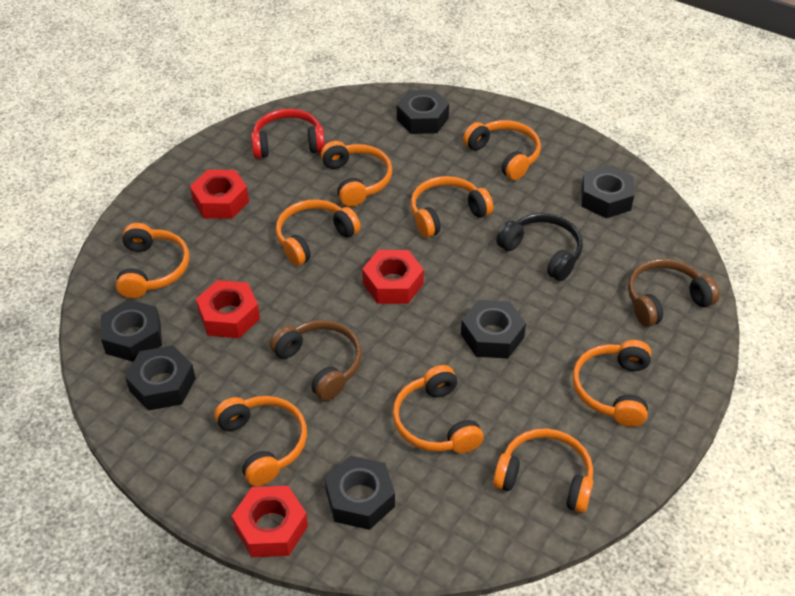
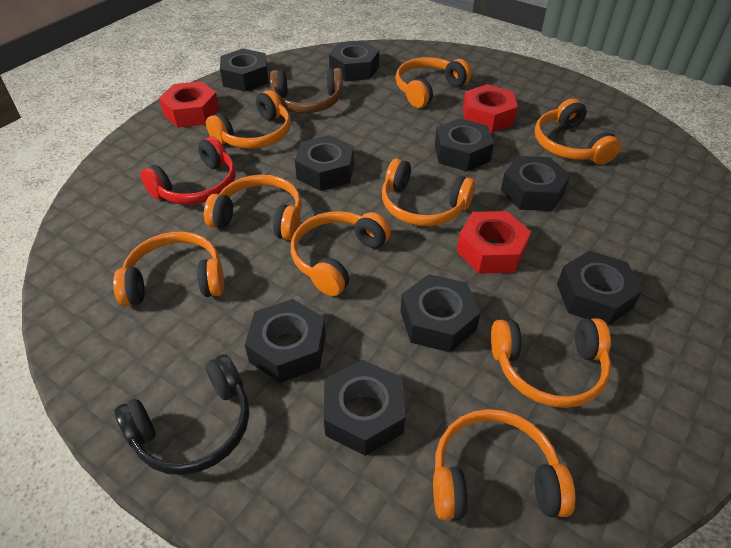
black nut: 6 -> 9
brown headphones: 2 -> 1
red nut: 4 -> 3

